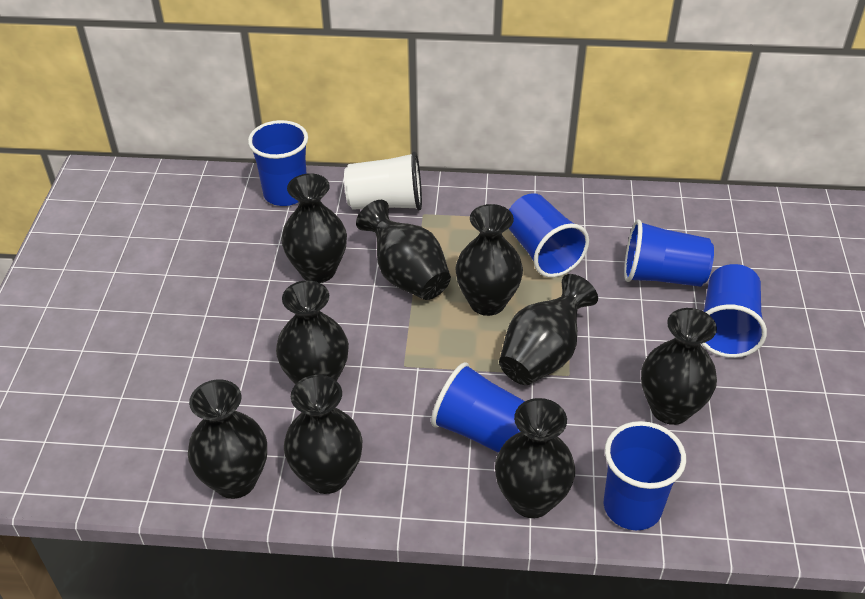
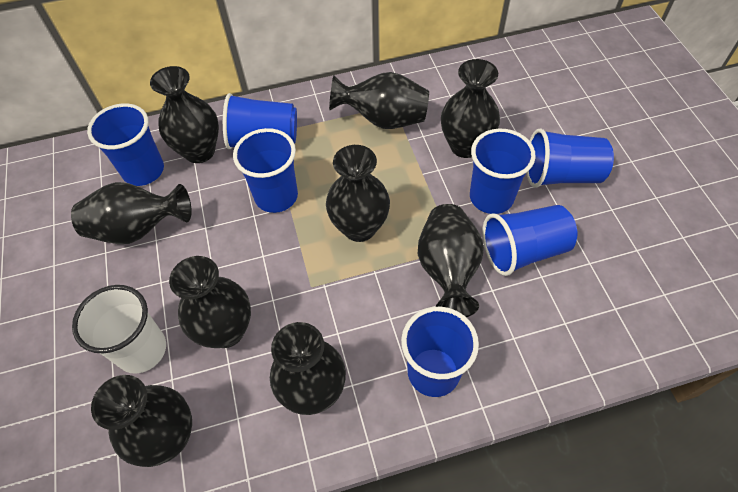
blue cup: 6 -> 7

